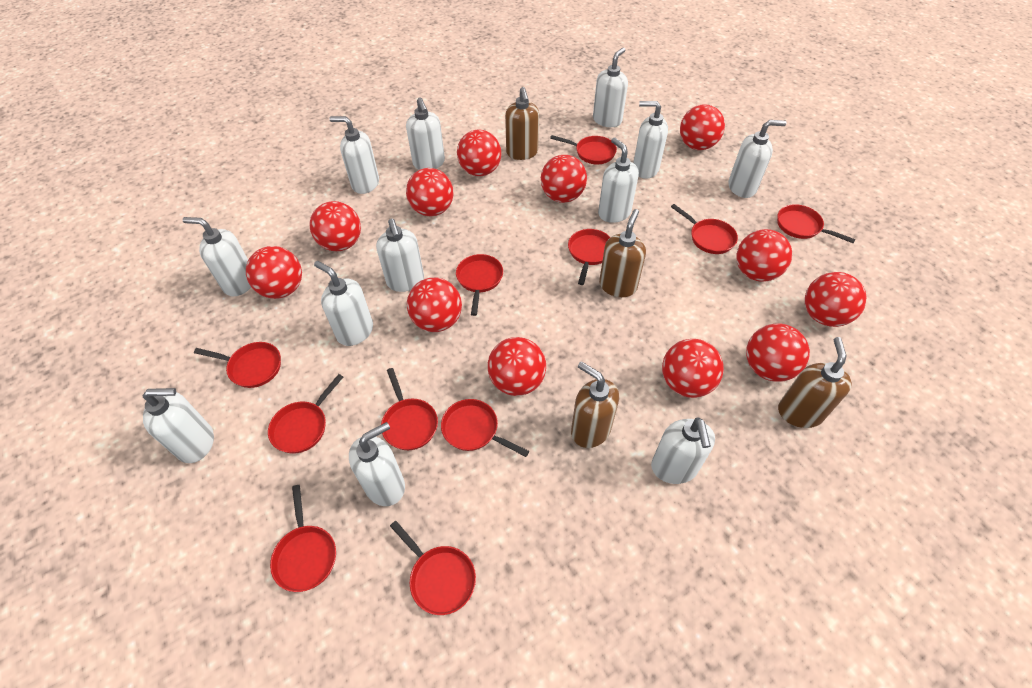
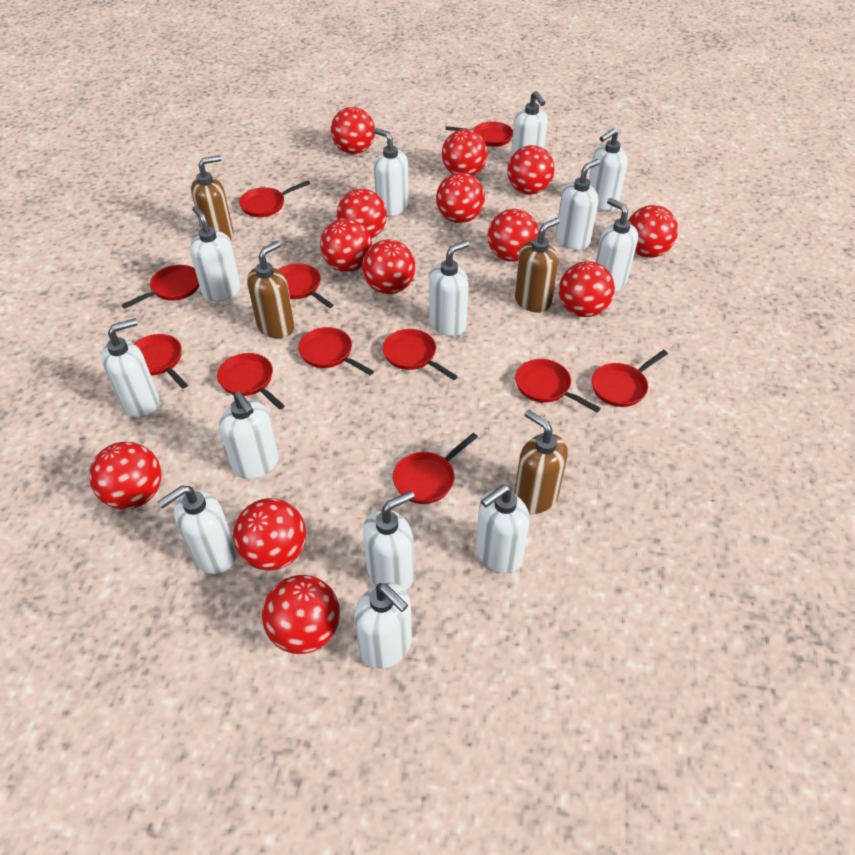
red ball: 12 -> 13
white soap dispenser: 12 -> 13

